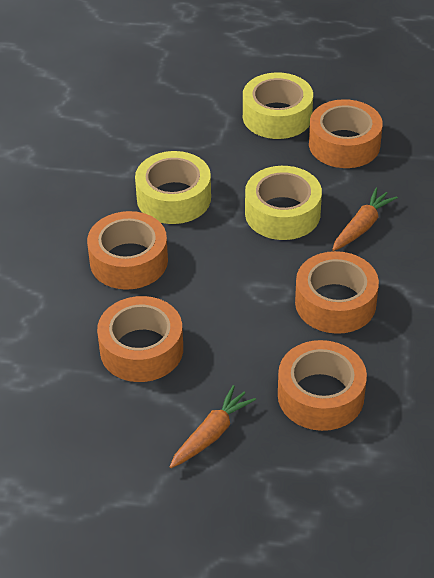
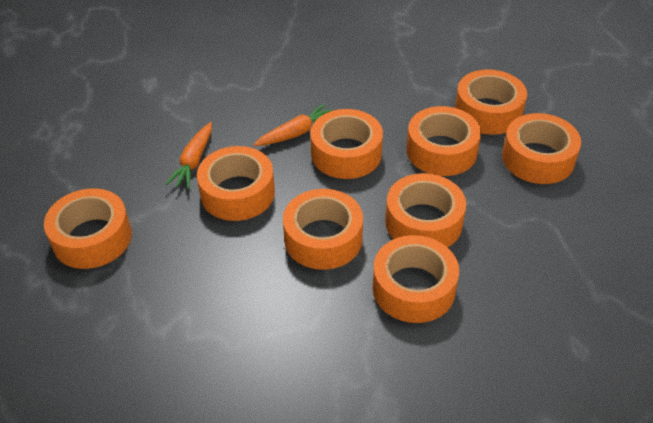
orange tape: 5 -> 9
yellow tape: 3 -> 0

